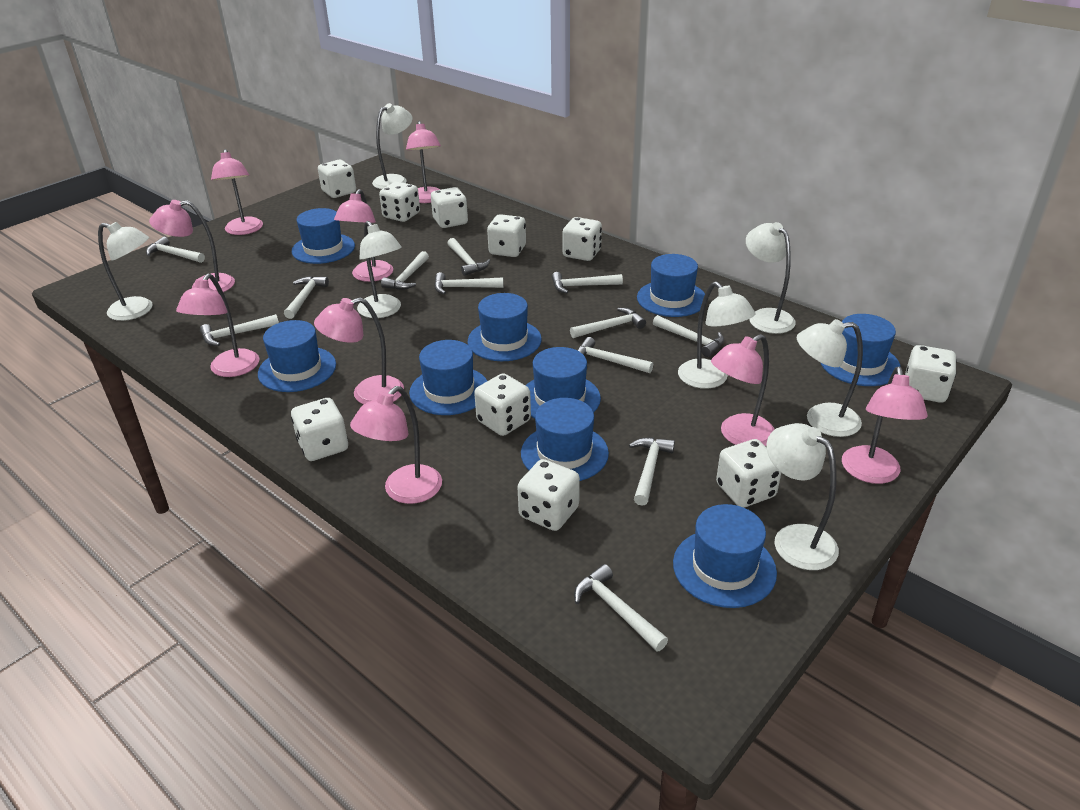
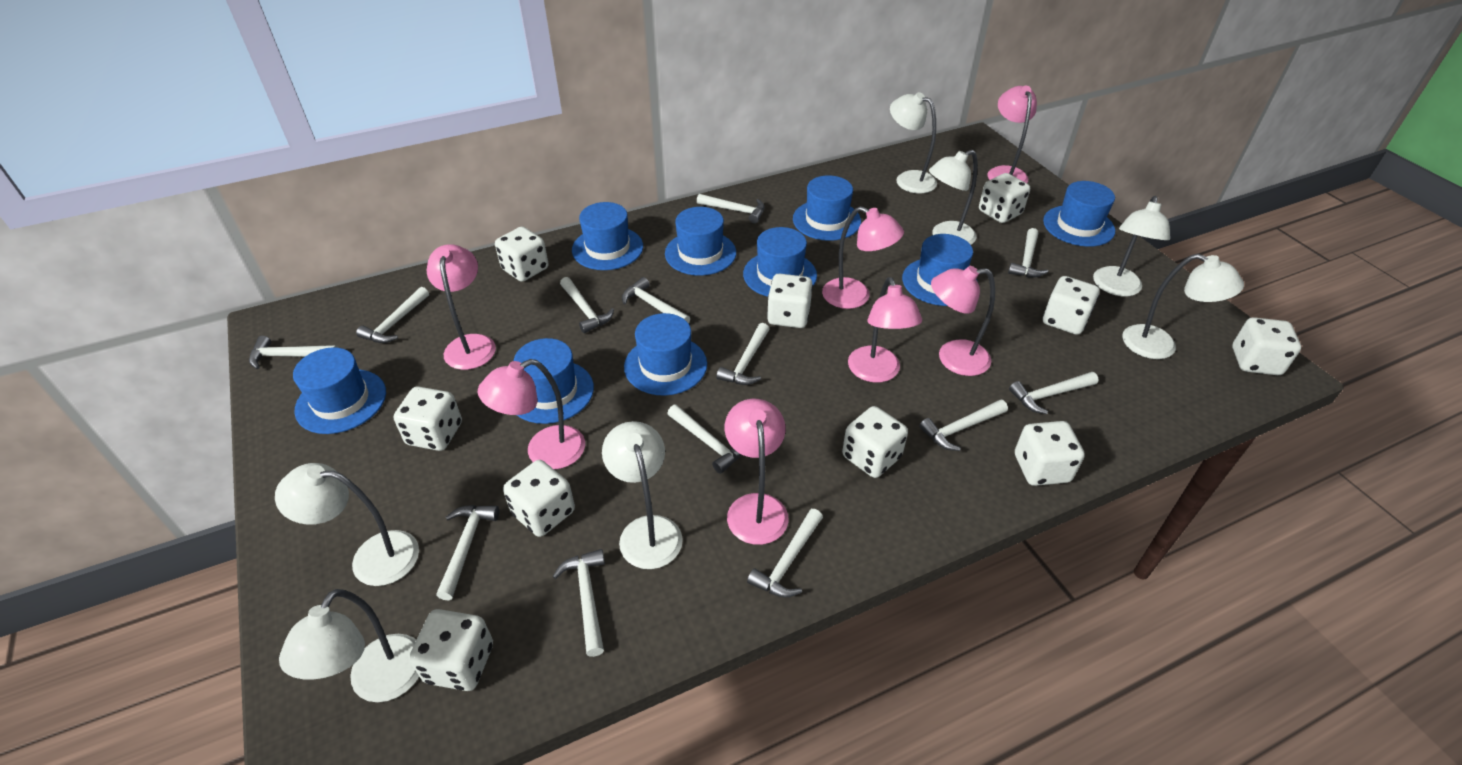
pink lamp: 9 -> 7
white hammer: 12 -> 13

